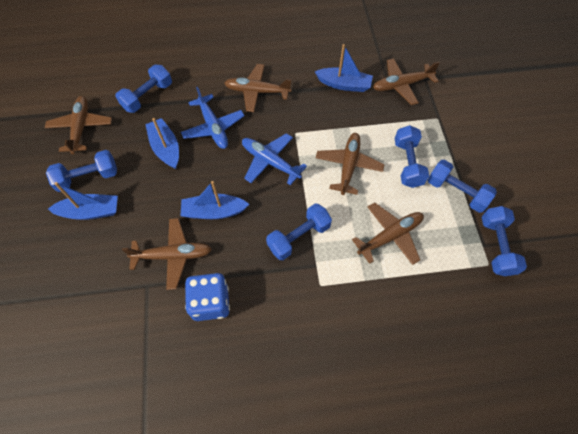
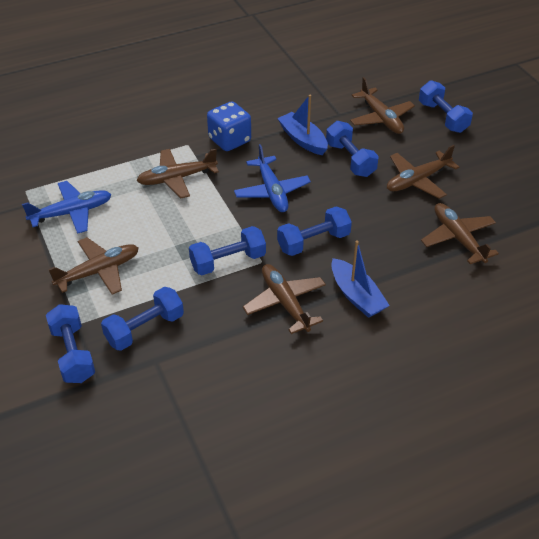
blue boat: 4 -> 2

